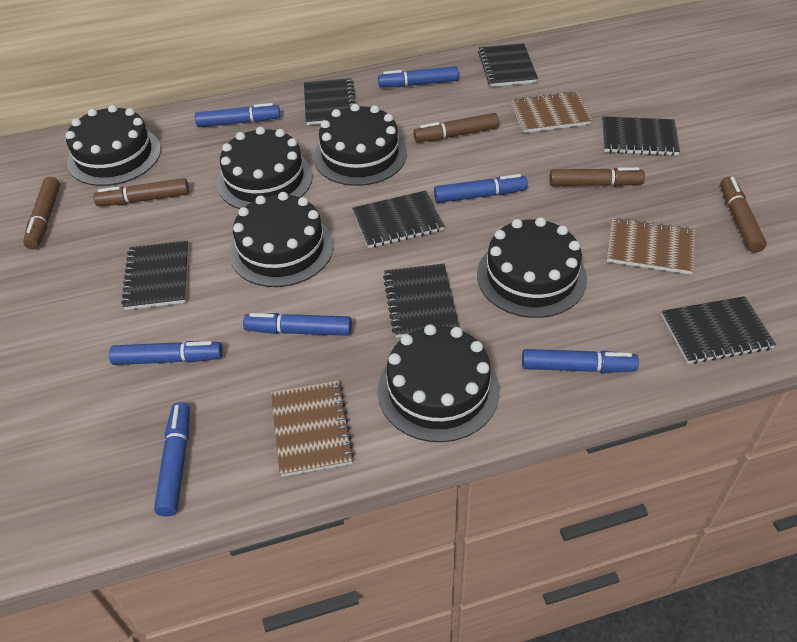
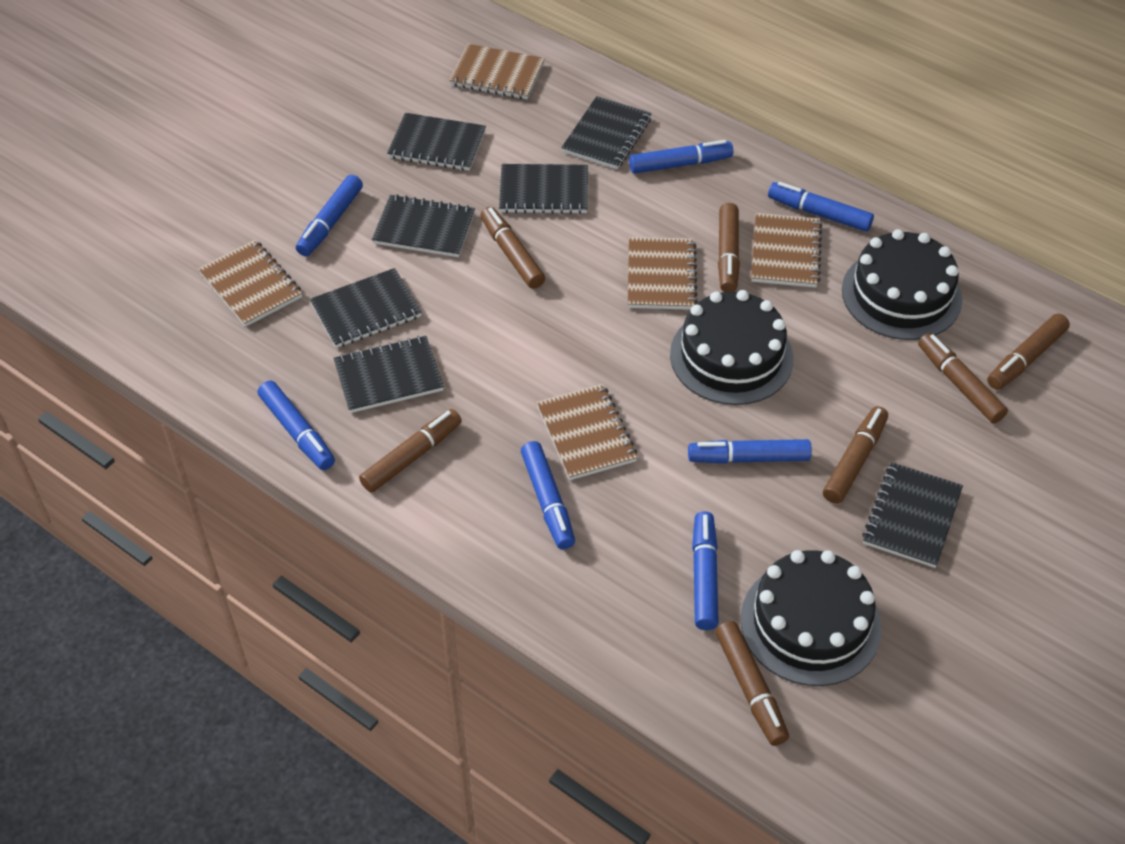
black cake: 6 -> 3
brown marker: 5 -> 7
brown notebook: 3 -> 5

